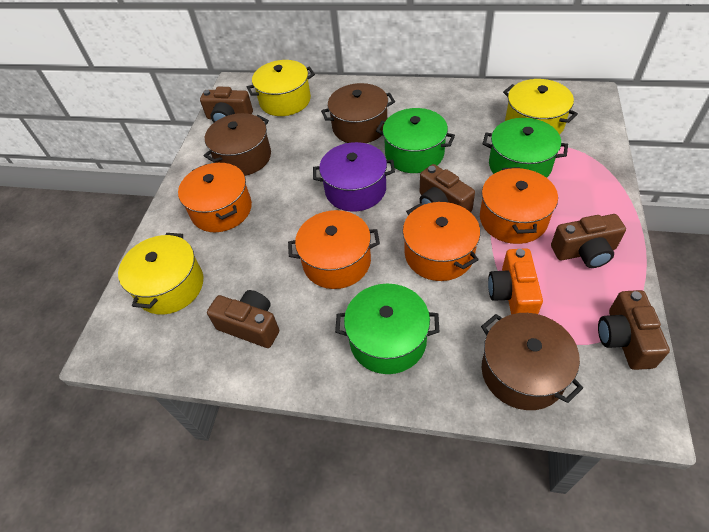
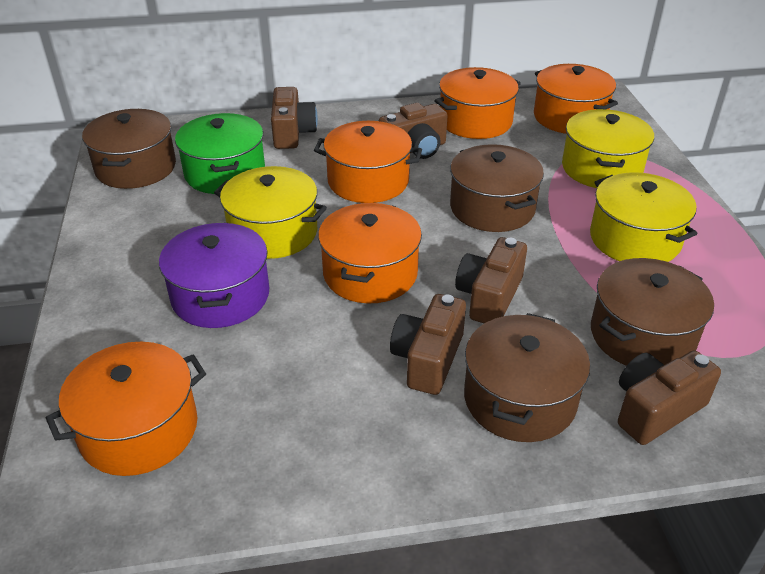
brown pot: 3 -> 4
green pot: 3 -> 1
orange camera: 1 -> 0
orange pot: 4 -> 5

